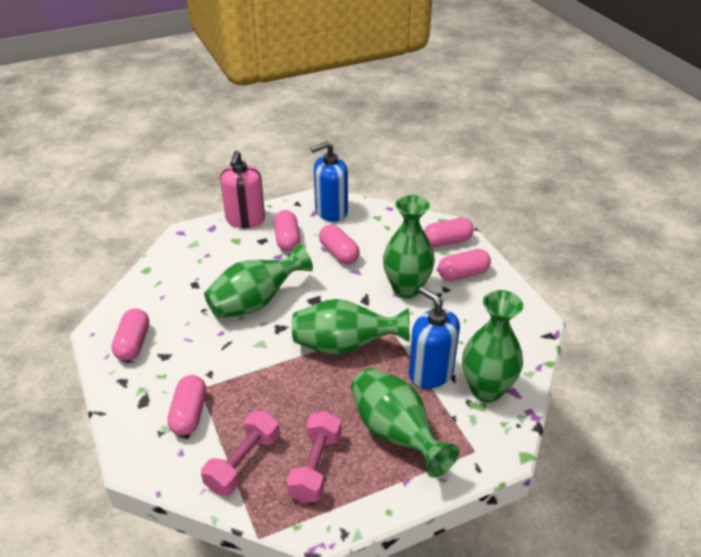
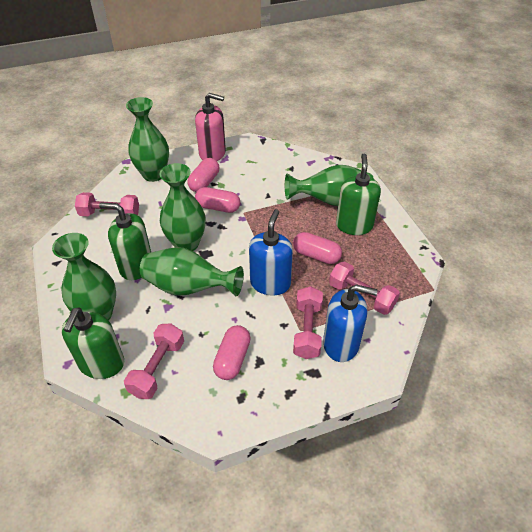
green soap dispenser: 0 -> 3
pink capsule: 6 -> 4
pink dumbbell: 2 -> 4

